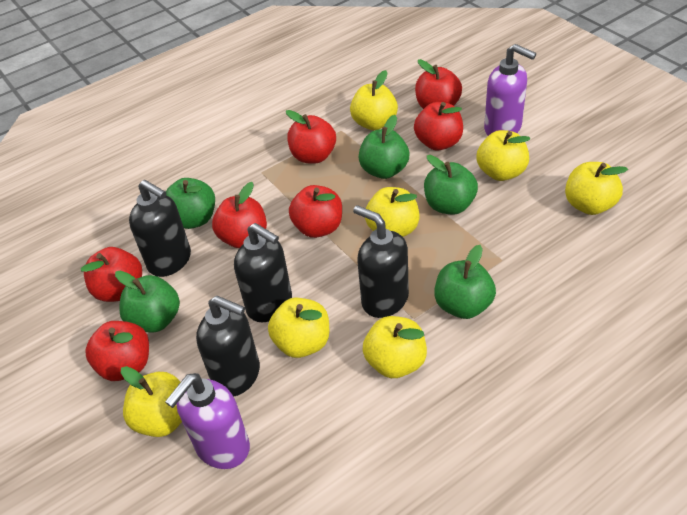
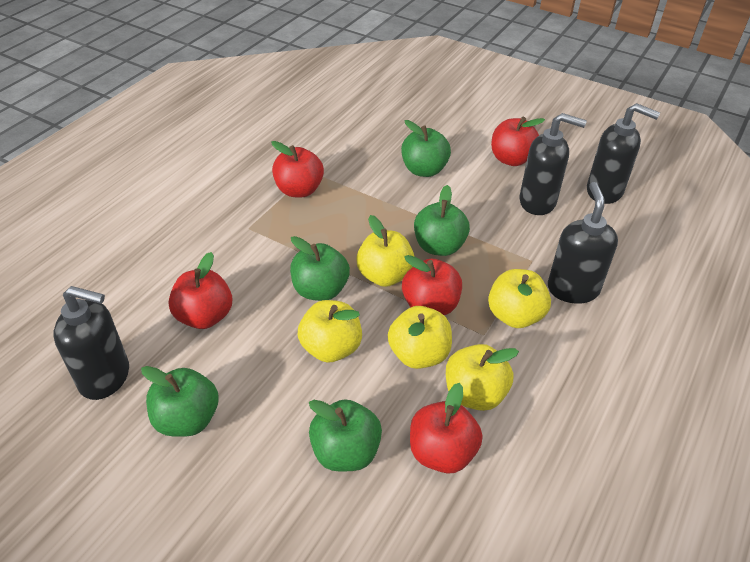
purple soap dispenser: 2 -> 0
red apple: 7 -> 5
yellow apple: 7 -> 5

